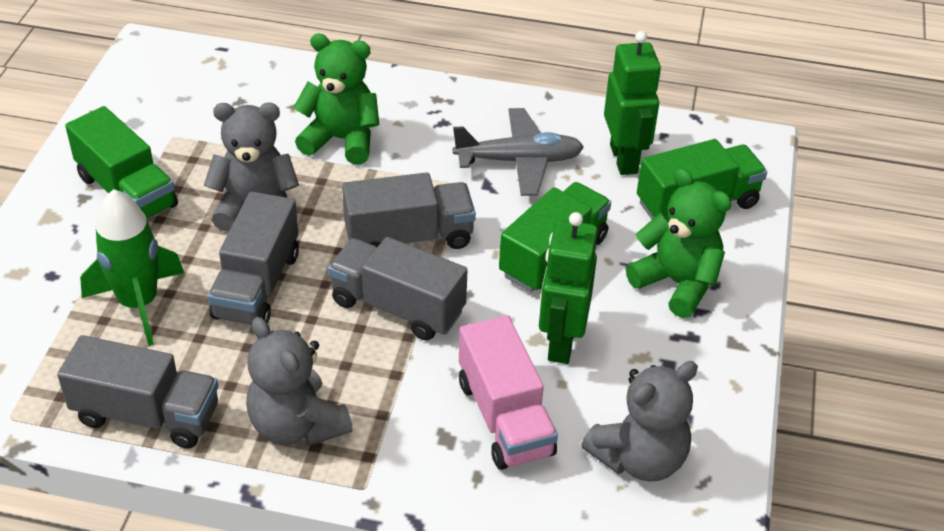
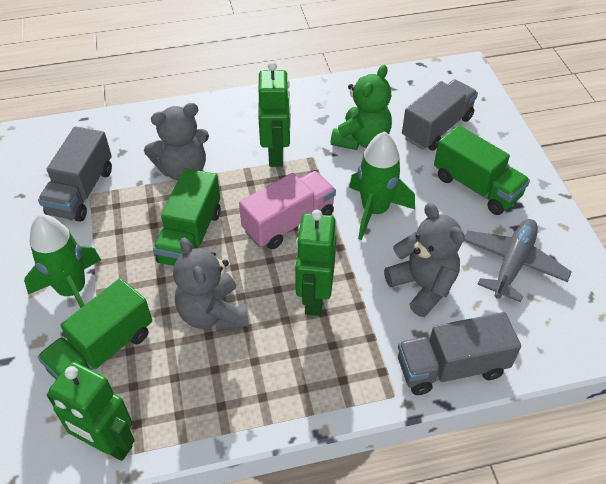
green robot: 2 -> 3
green rocket: 1 -> 2
green teddy bear: 2 -> 1
grey truck: 4 -> 3

